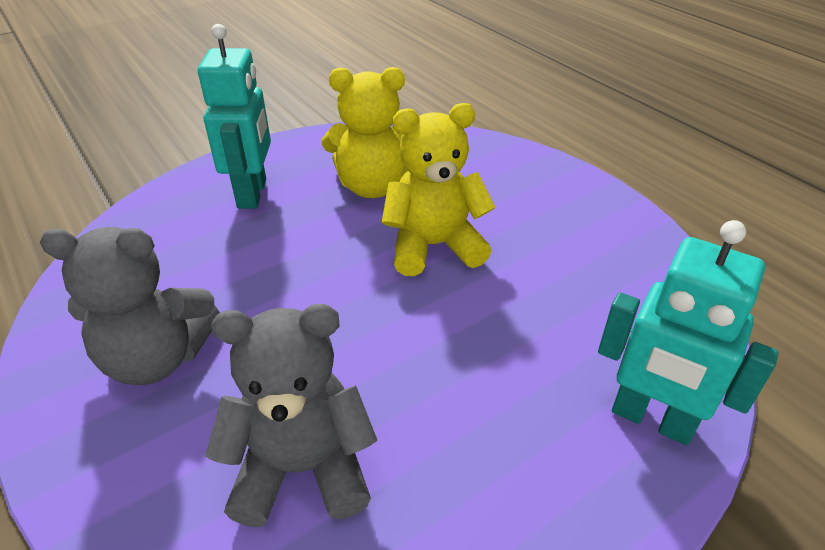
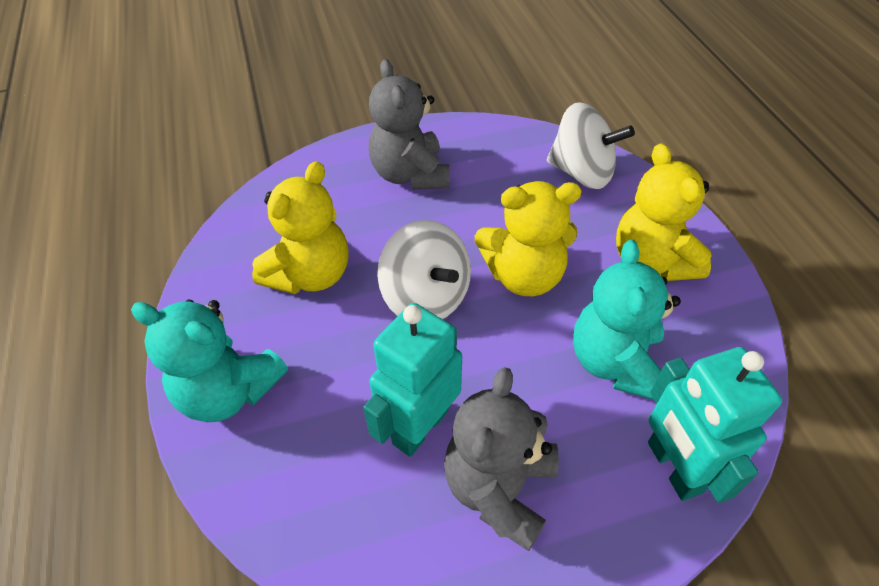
turquoise teddy bear: 0 -> 2
white spinning top: 0 -> 2
yellow teddy bear: 2 -> 3

